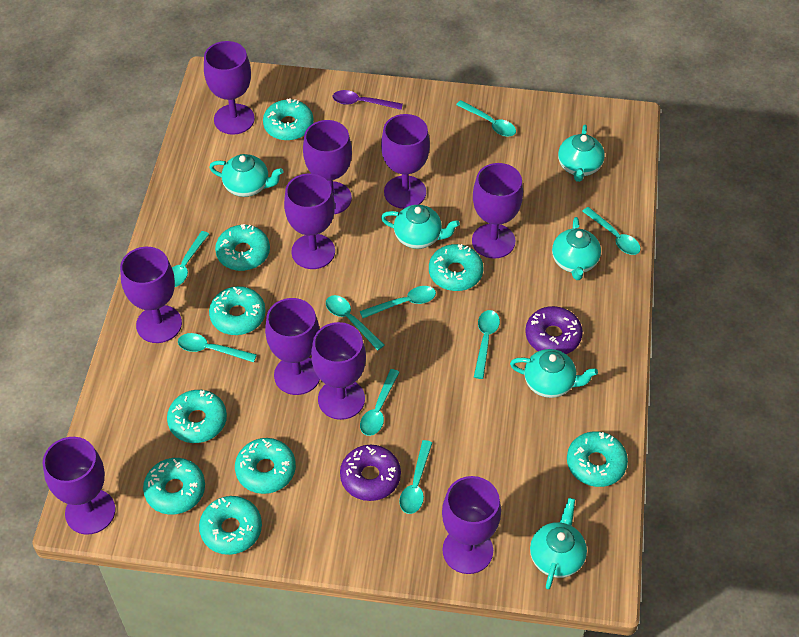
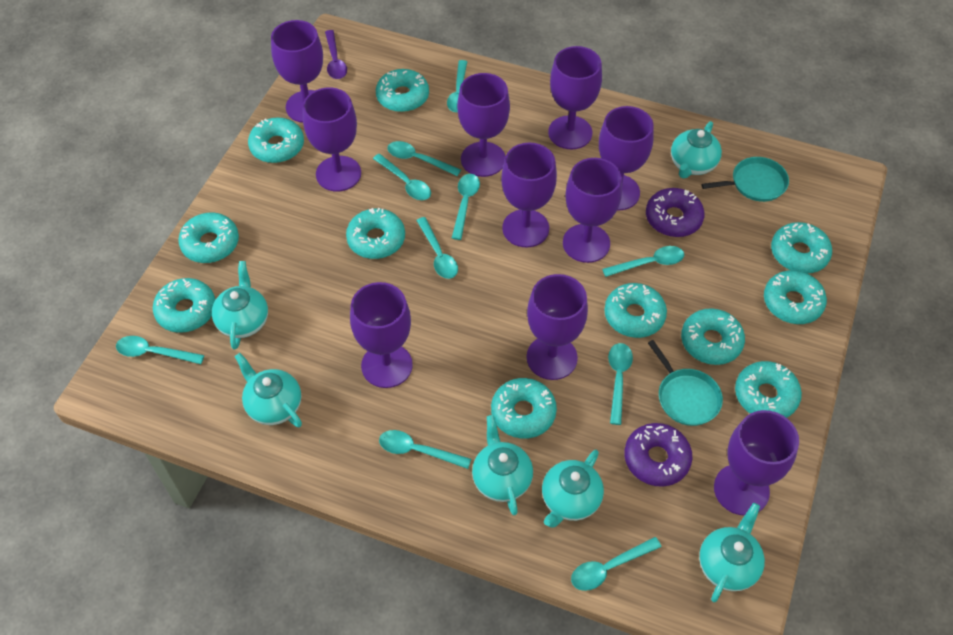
turquoise donut: 9 -> 11
turquoise pan: 0 -> 2
turquoise spoon: 9 -> 10

